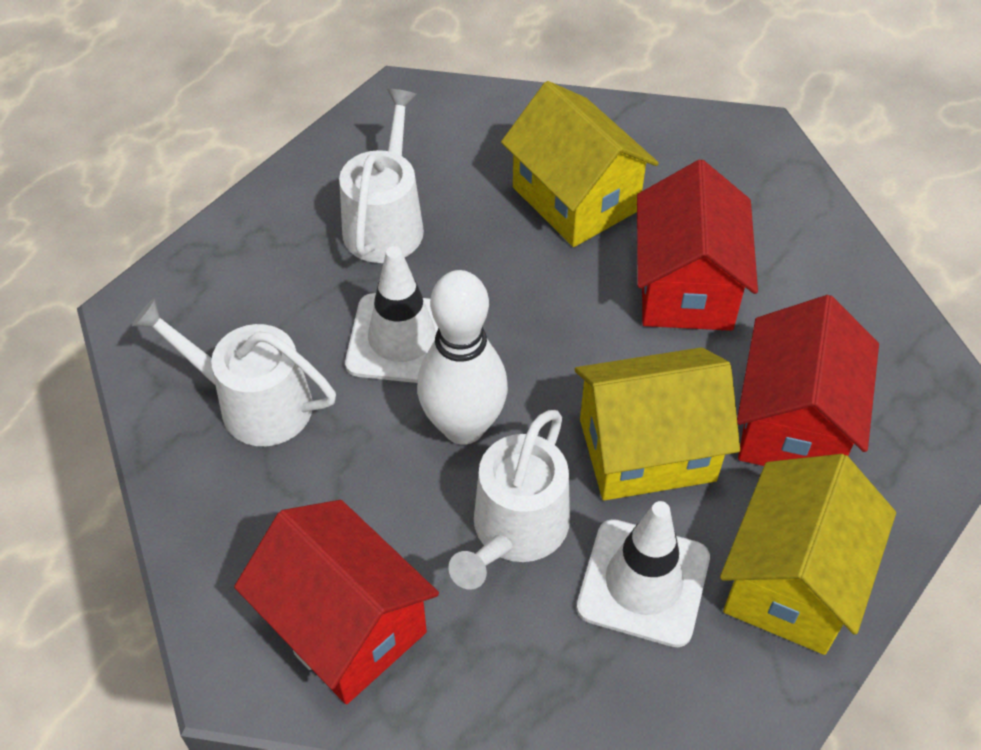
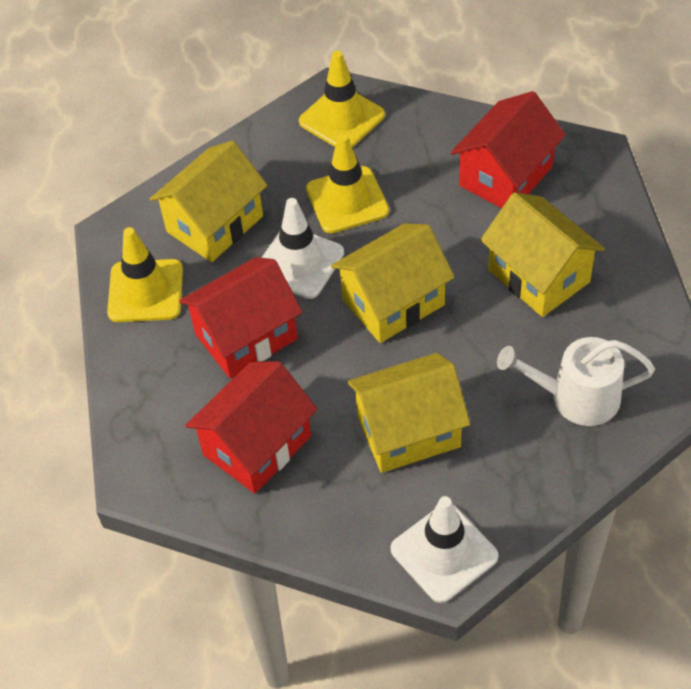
white bowling pin: 1 -> 0
white watering can: 3 -> 1
yellow house: 3 -> 4
yellow traffic cone: 0 -> 3

